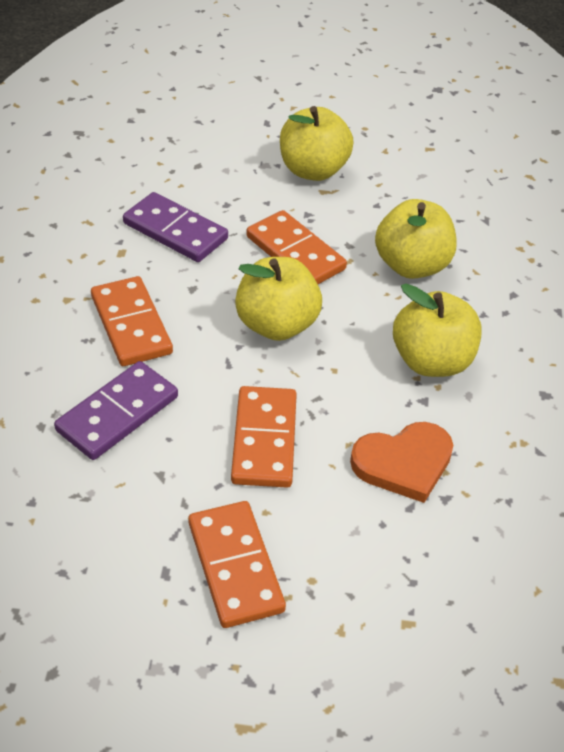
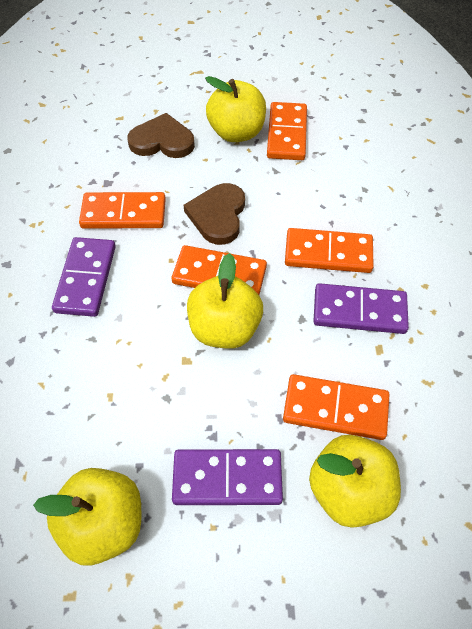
brown heart: 0 -> 2
orange domino: 4 -> 5
orange heart: 1 -> 0
purple domino: 2 -> 3

